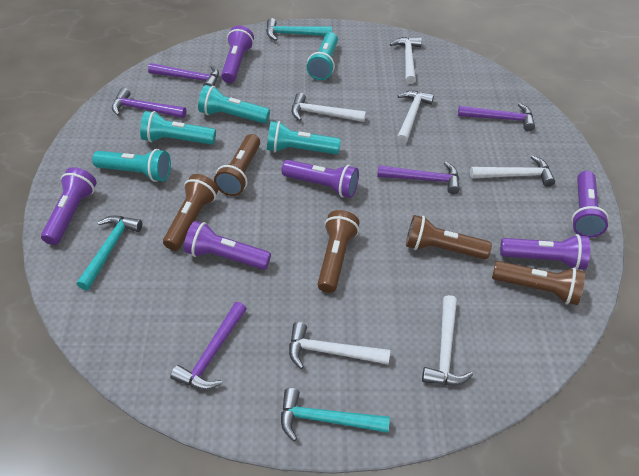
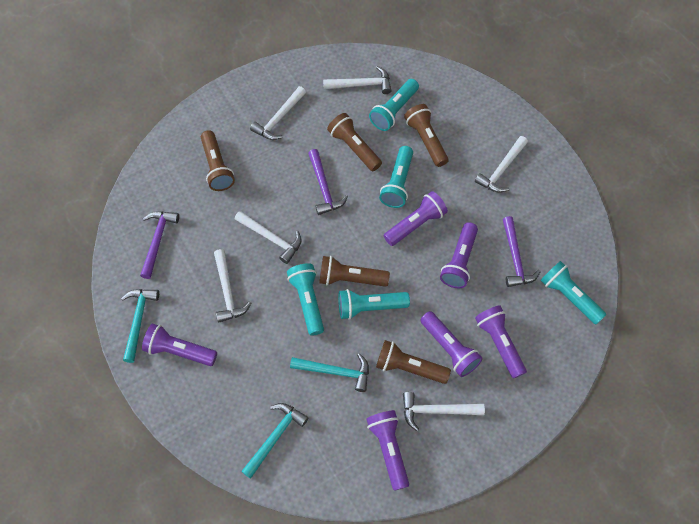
purple hammer: 5 -> 3

